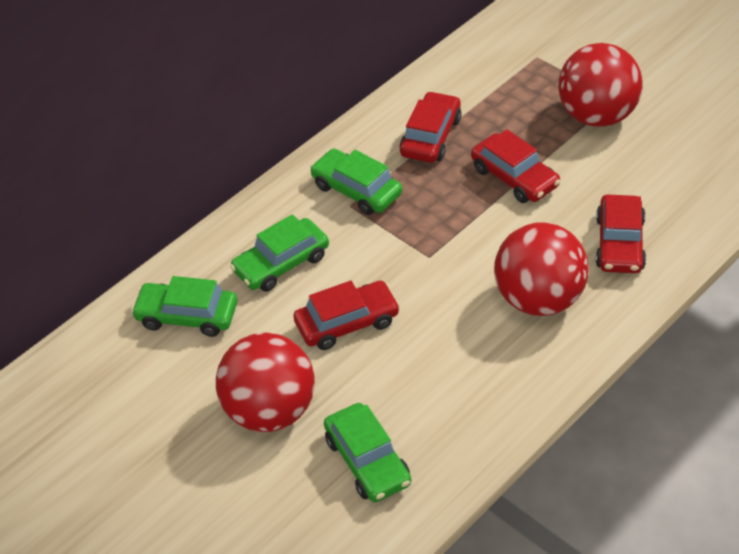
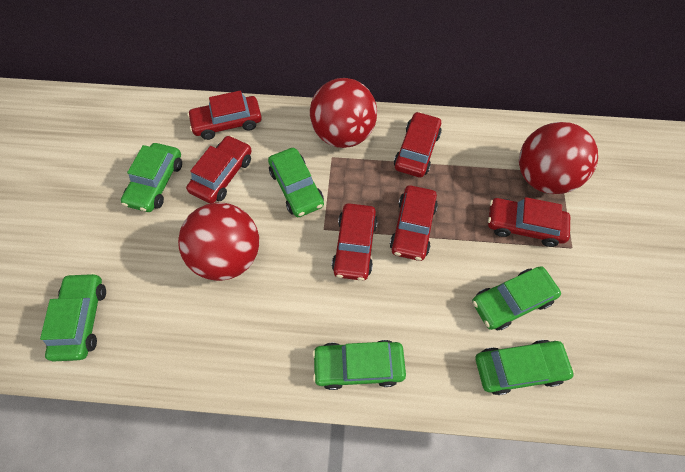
green car: 4 -> 6
red car: 4 -> 6

